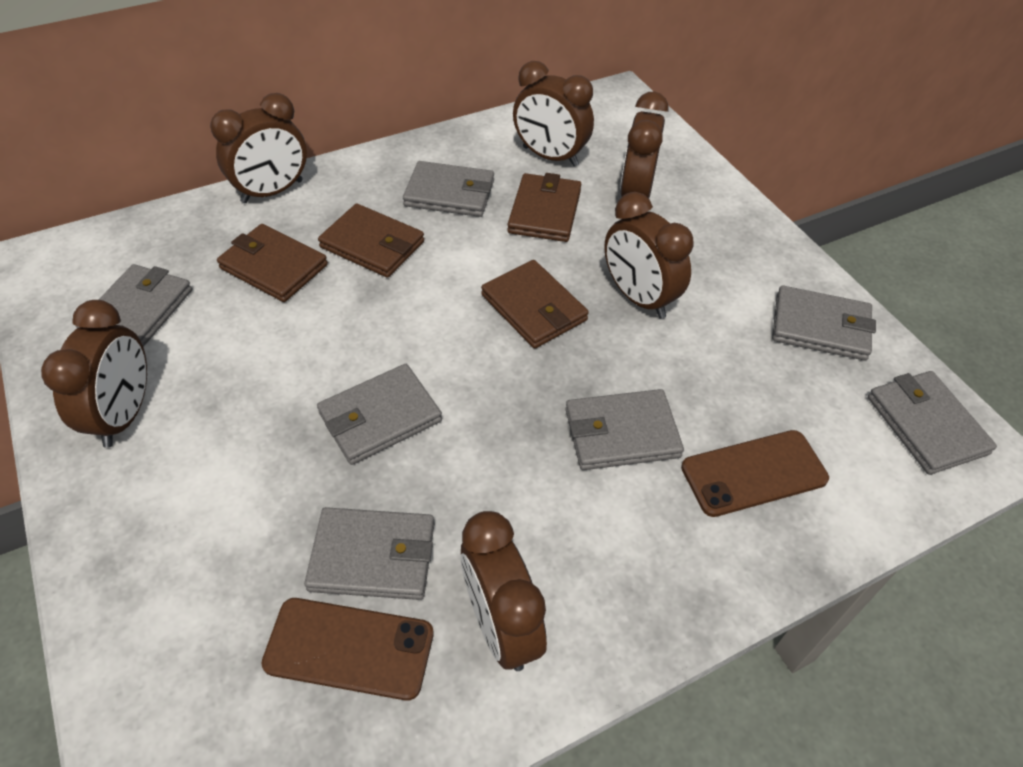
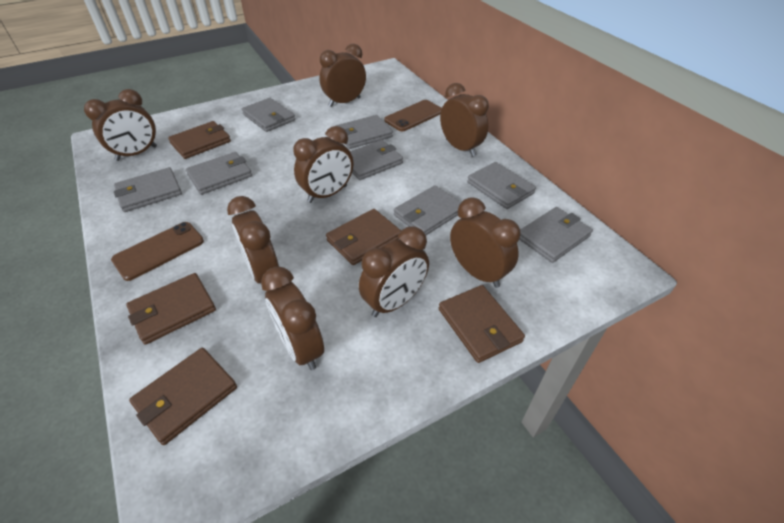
brown clock: 6 -> 8
brown wallet: 4 -> 5
grey wallet: 7 -> 8

